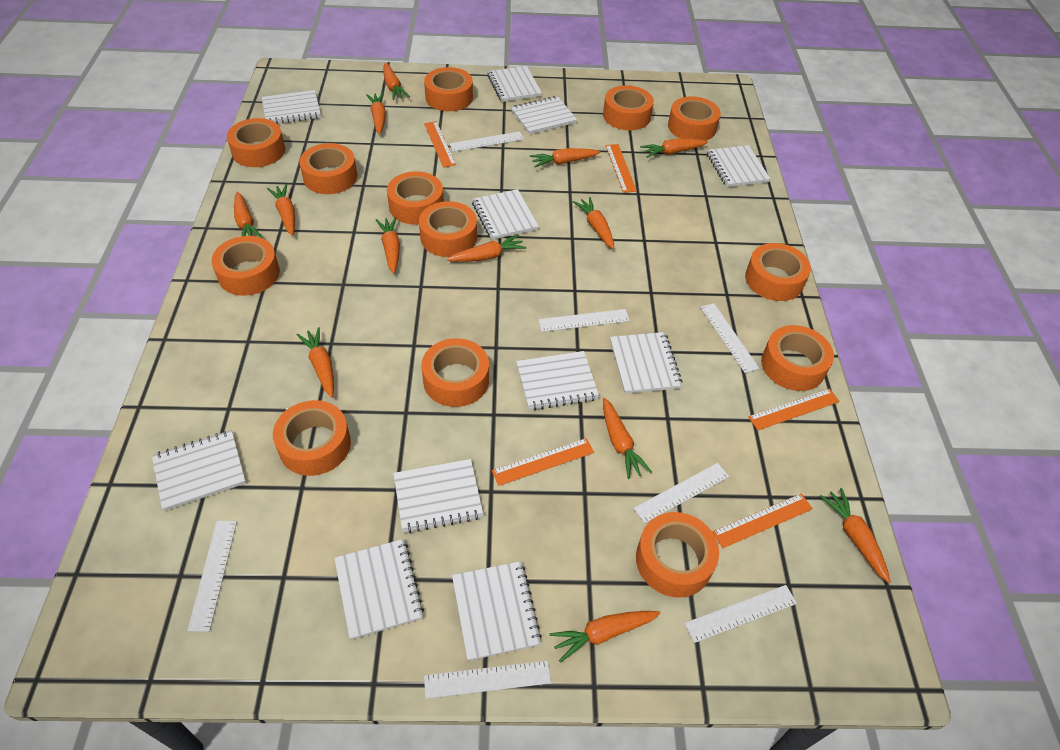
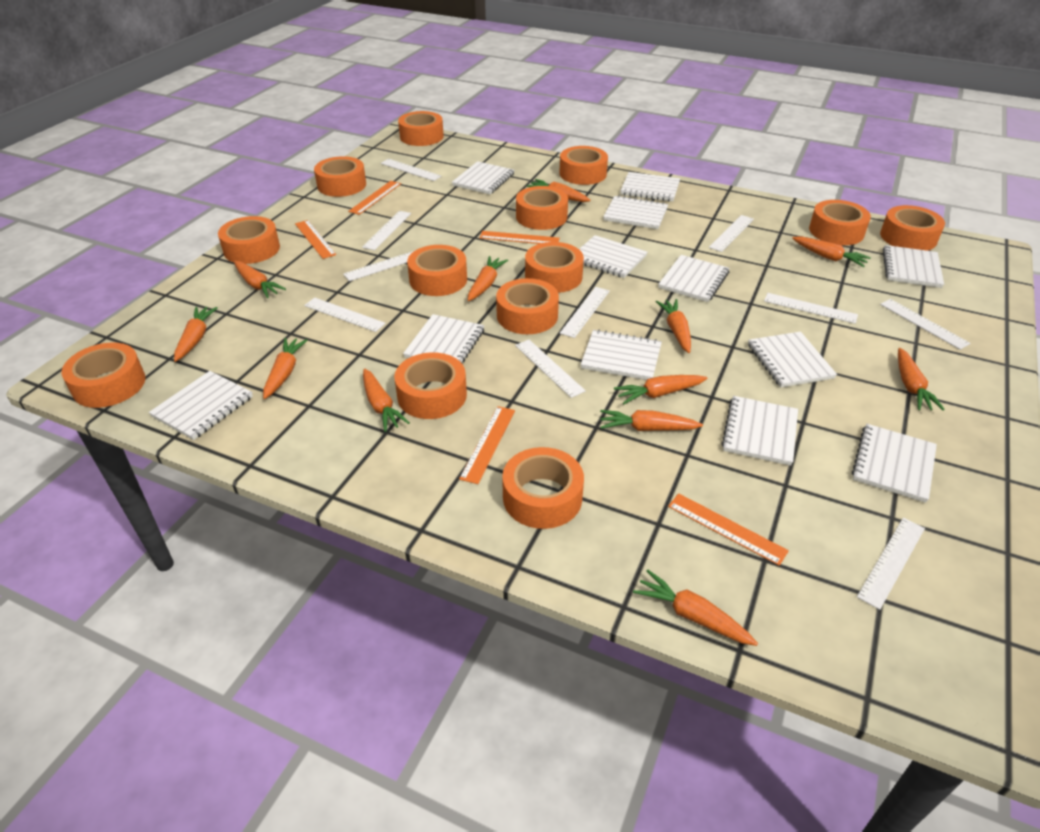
orange carrot: 13 -> 12
white notebook: 11 -> 12
white ruler: 7 -> 10

